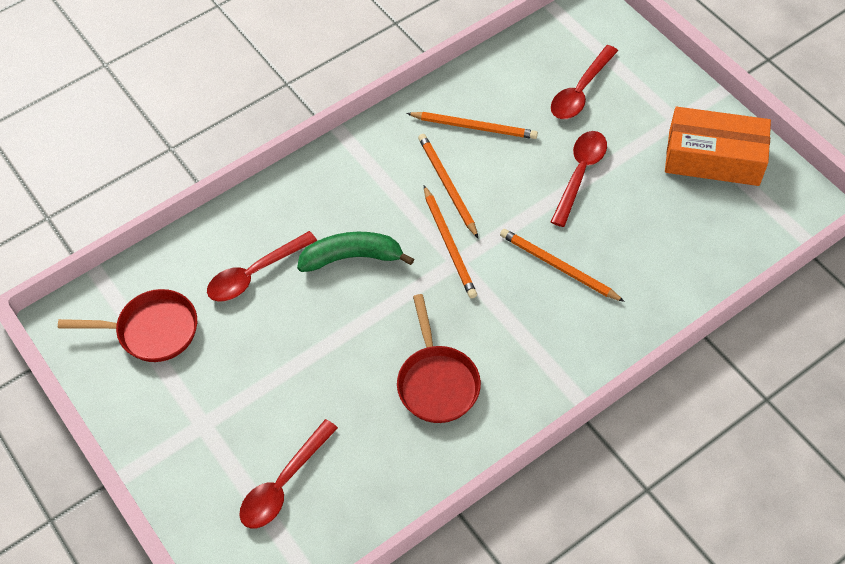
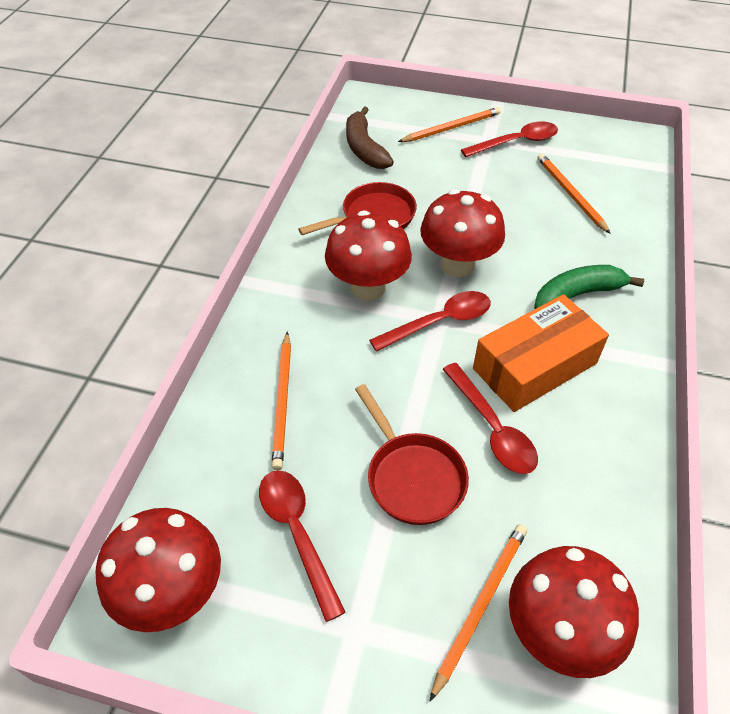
brown banana: 0 -> 1
red mushroom: 0 -> 4

